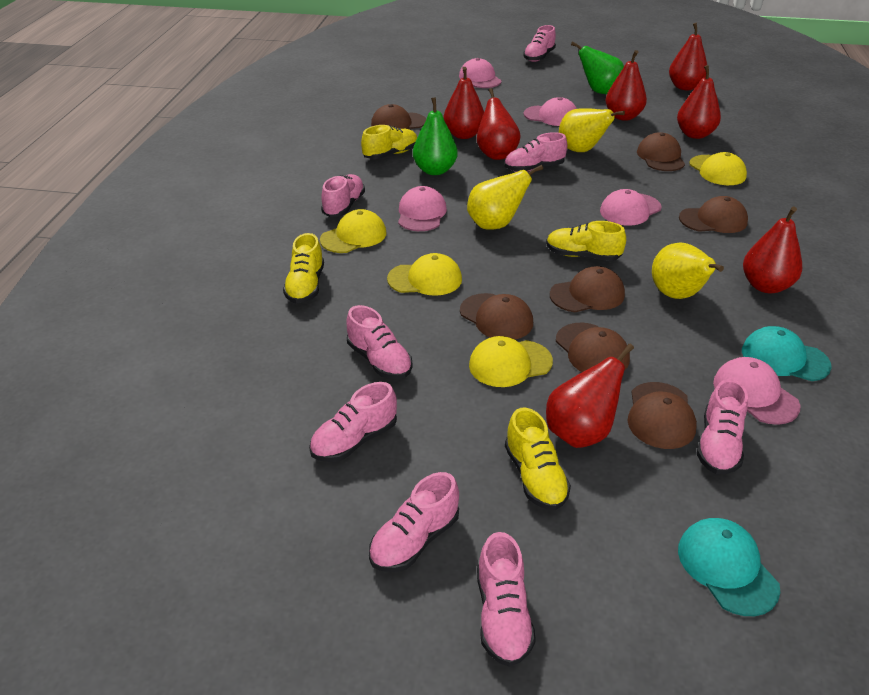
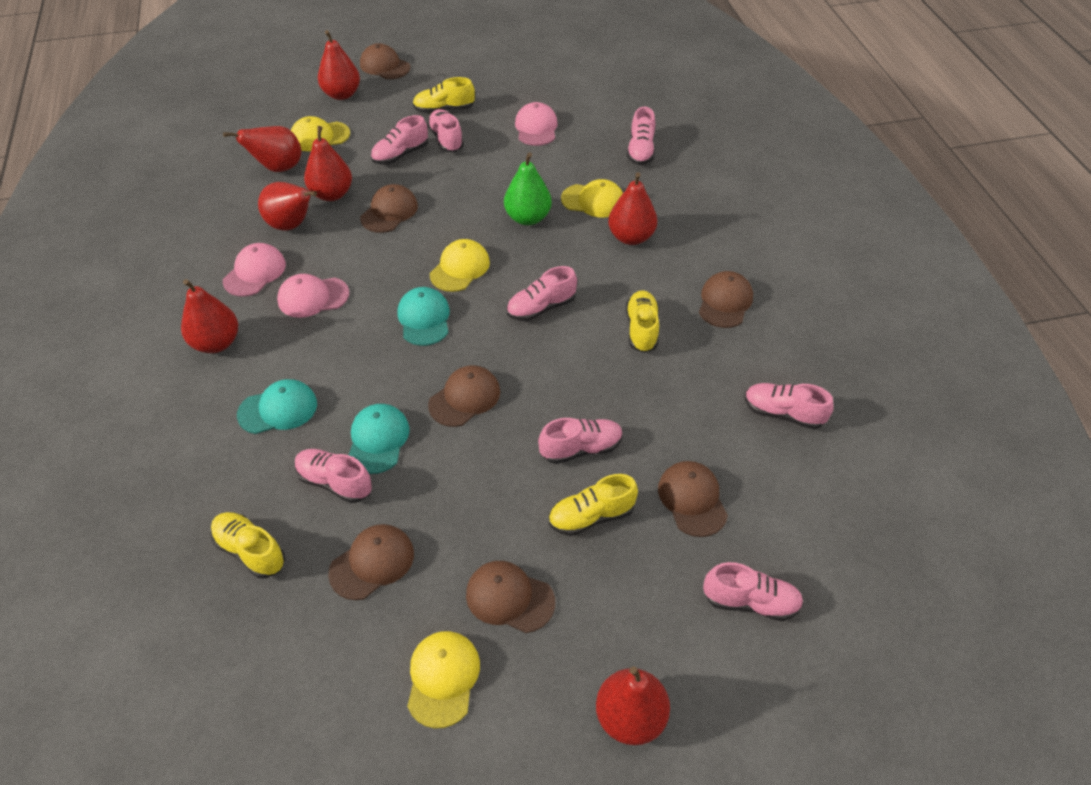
green pear: 2 -> 1
pink cap: 5 -> 3
turquoise cap: 2 -> 3
yellow pear: 3 -> 0

